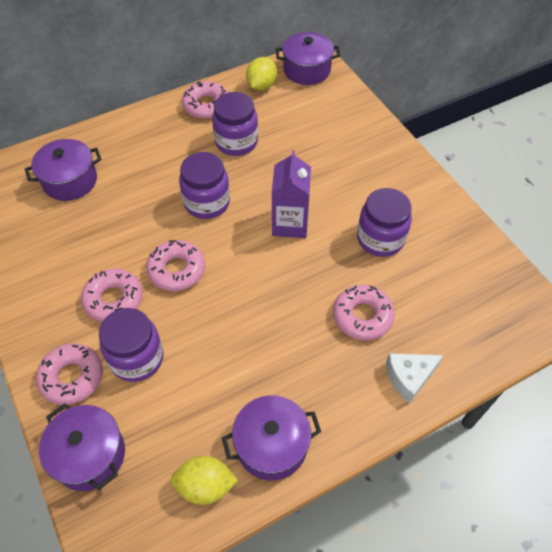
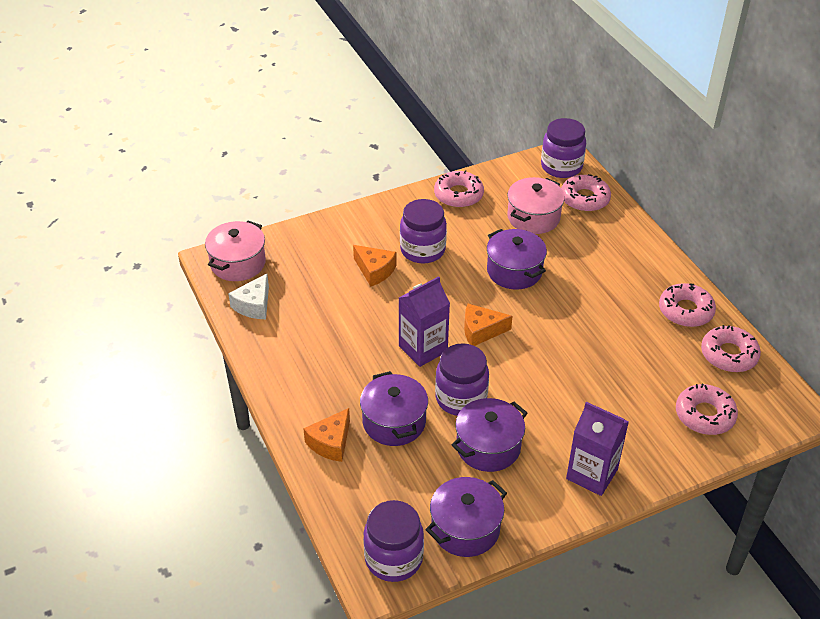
orange cheese: 0 -> 3
pink pot: 0 -> 2
purple carton: 1 -> 2
yellow lemon: 2 -> 0

